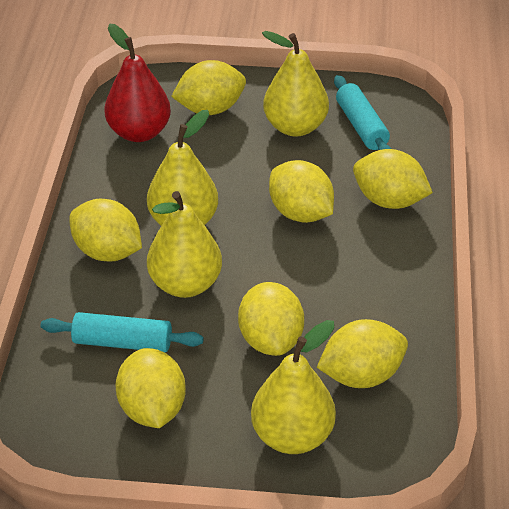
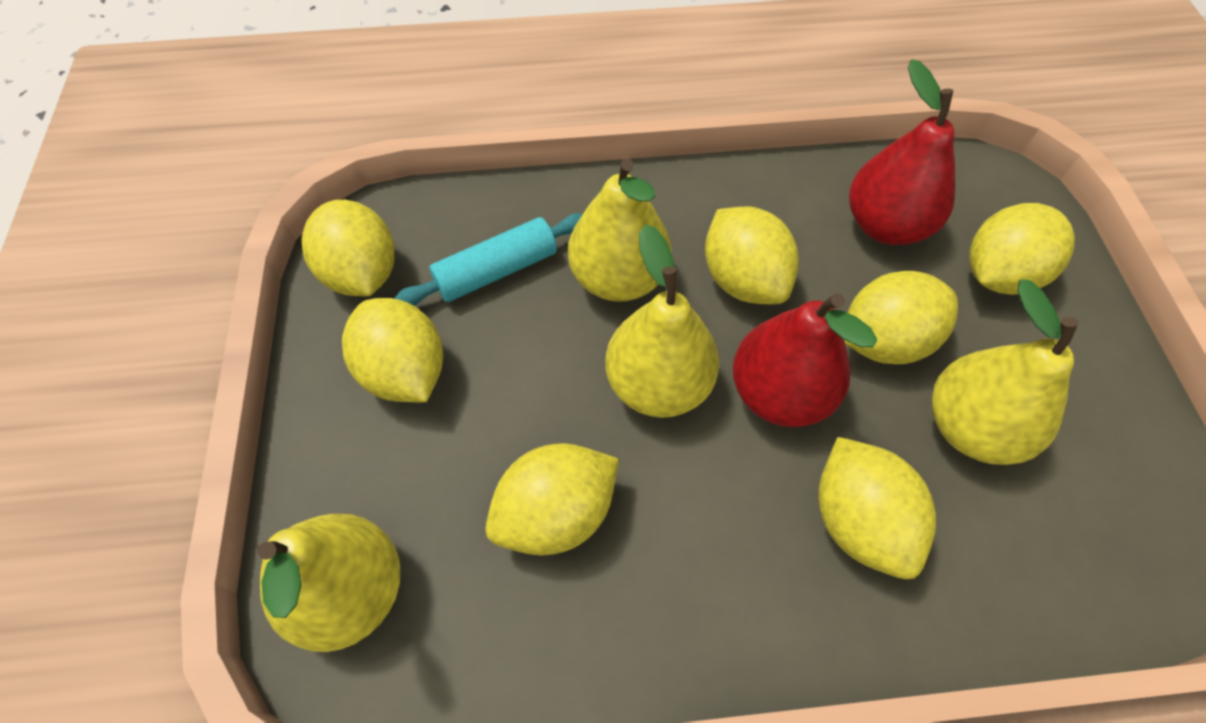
red pear: 1 -> 2
turquoise rolling pin: 2 -> 1

